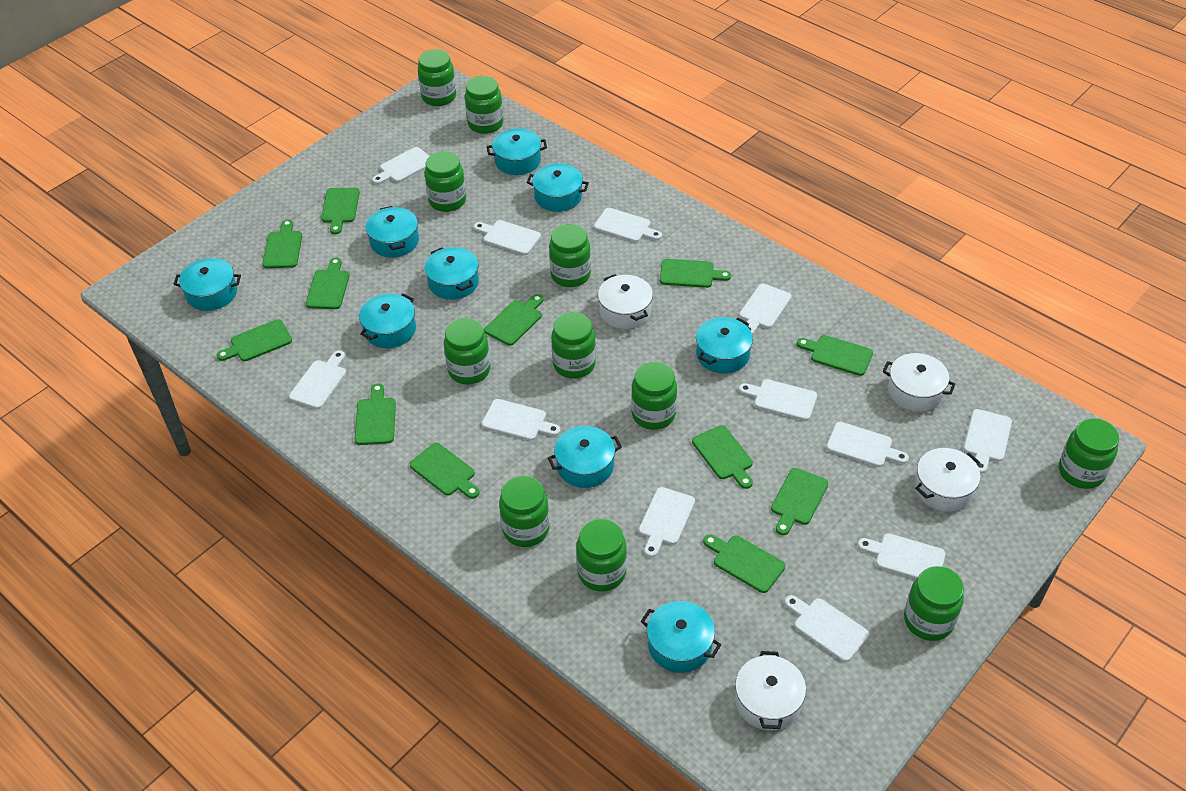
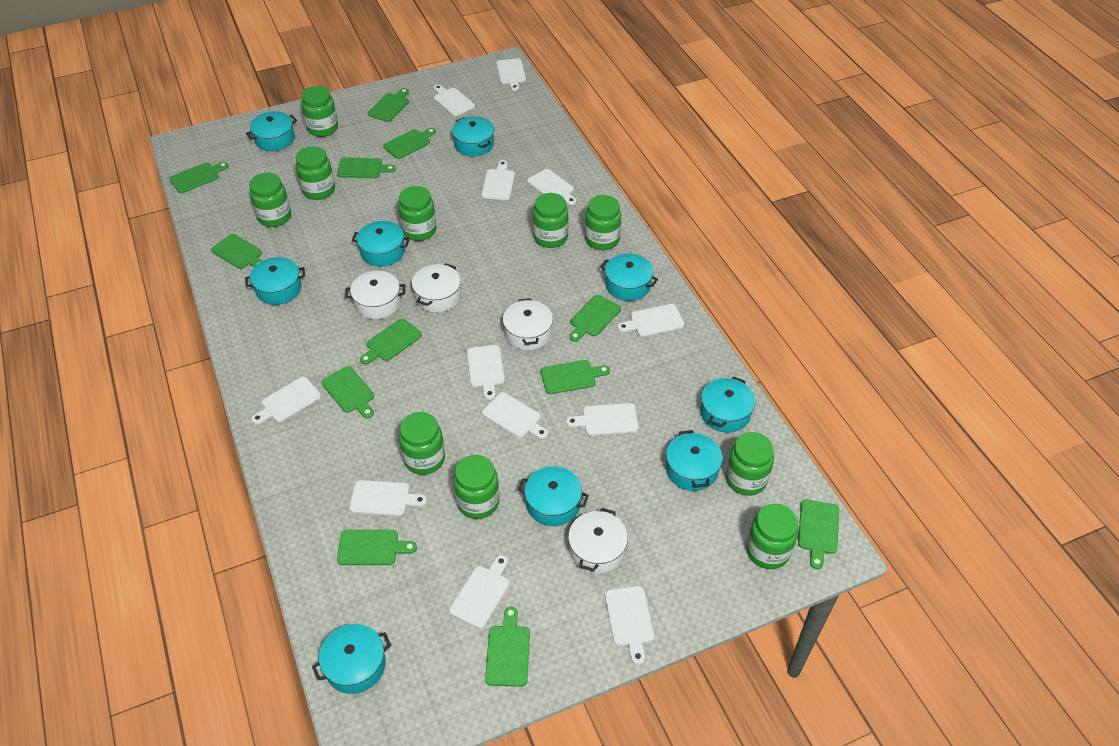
green jar: 11 -> 10

